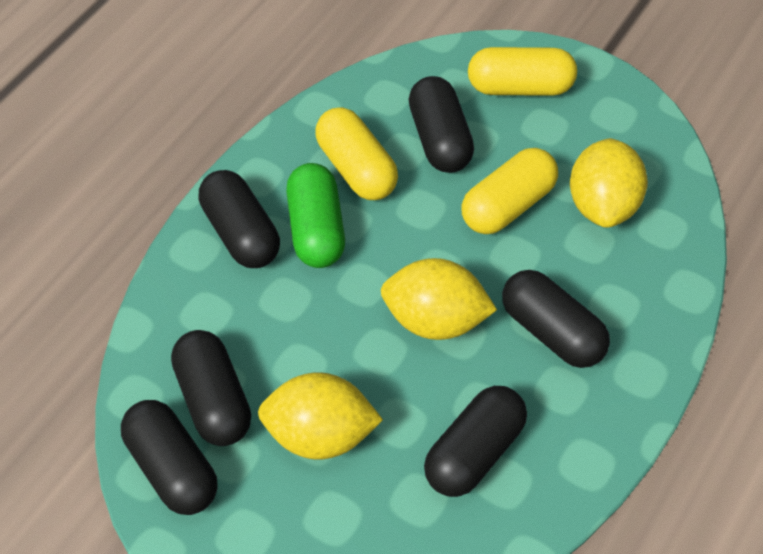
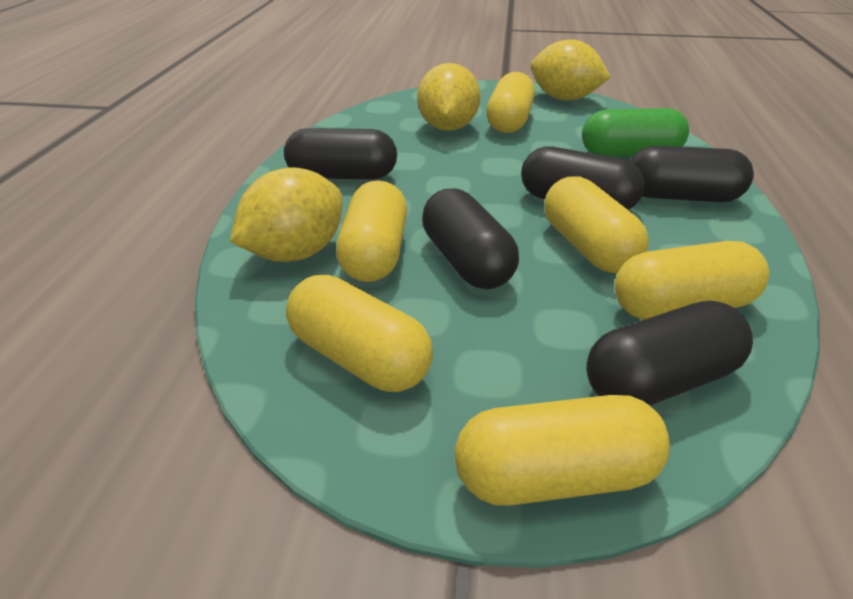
black capsule: 6 -> 5
yellow capsule: 3 -> 6

